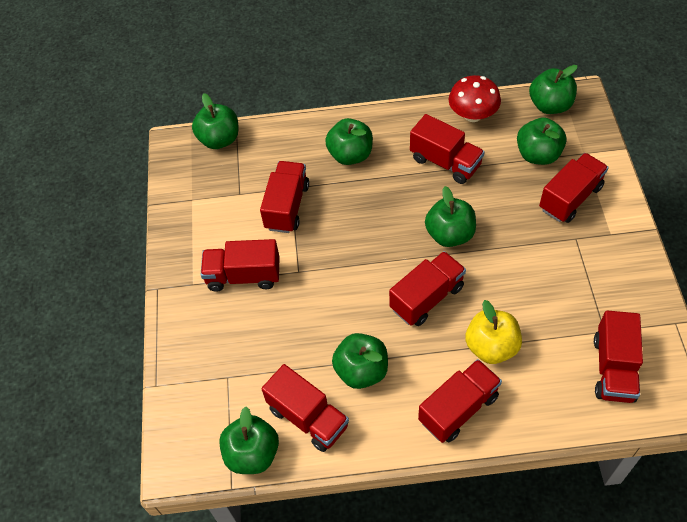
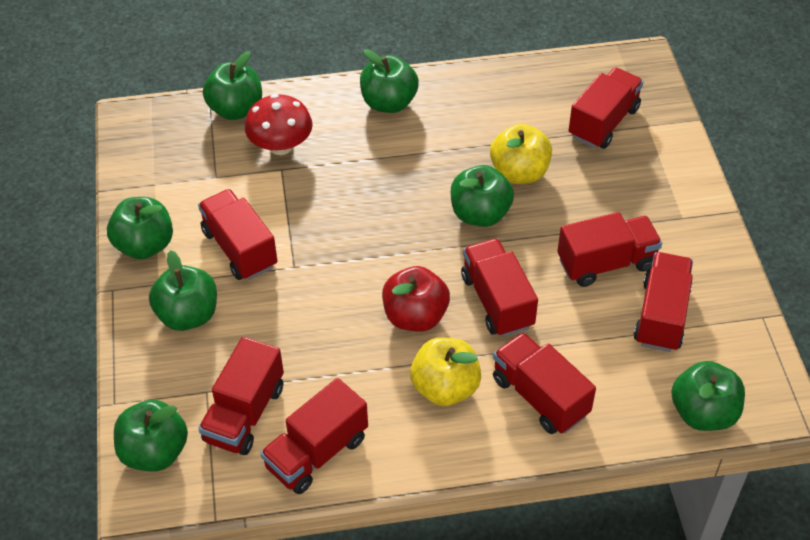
red apple: 0 -> 1
yellow apple: 1 -> 2

